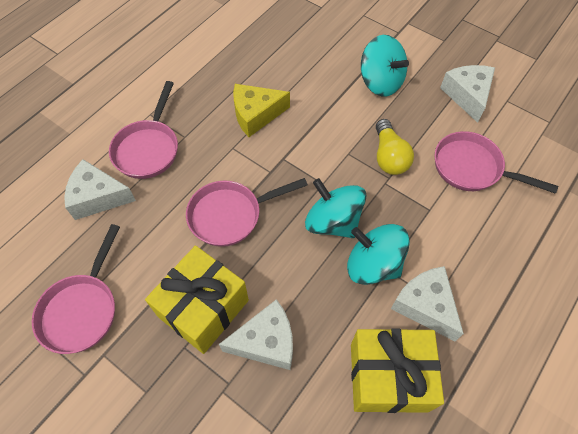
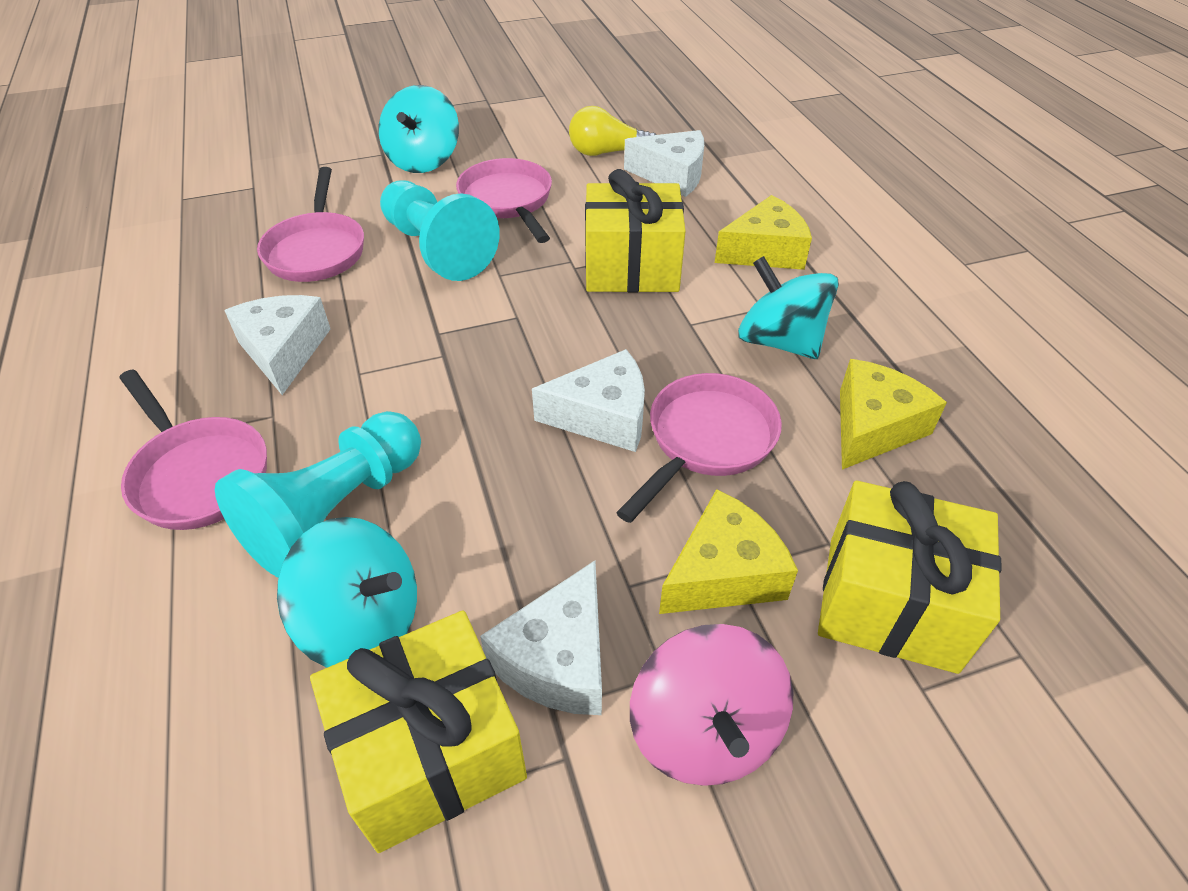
pink spinning top: 0 -> 1
turquoise pawn: 0 -> 2
yellow cheese: 1 -> 3
yellow gift: 2 -> 3

